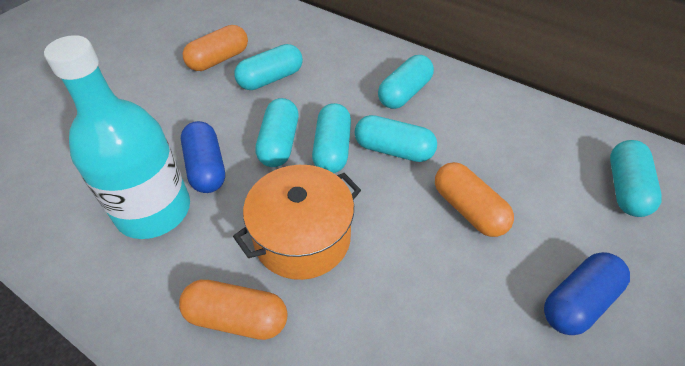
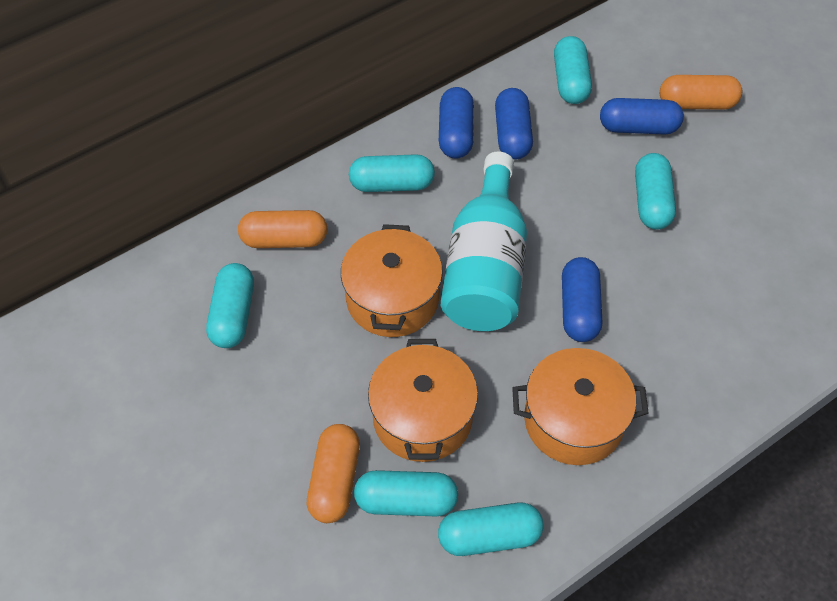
blue capsule: 2 -> 4
orange pot: 1 -> 3

